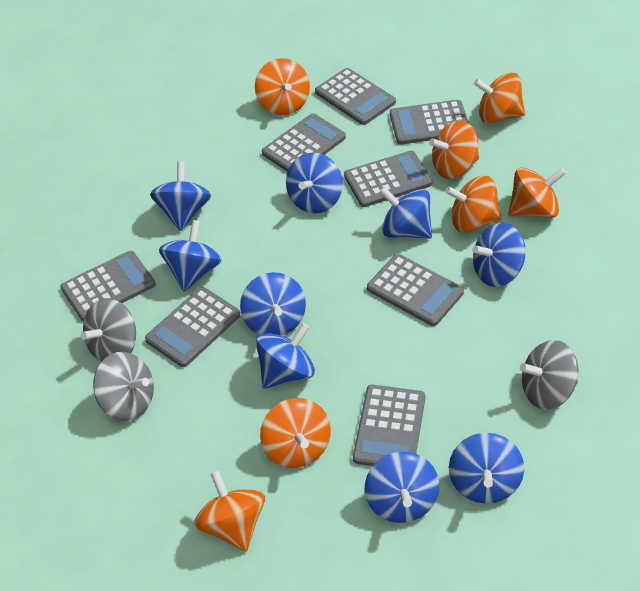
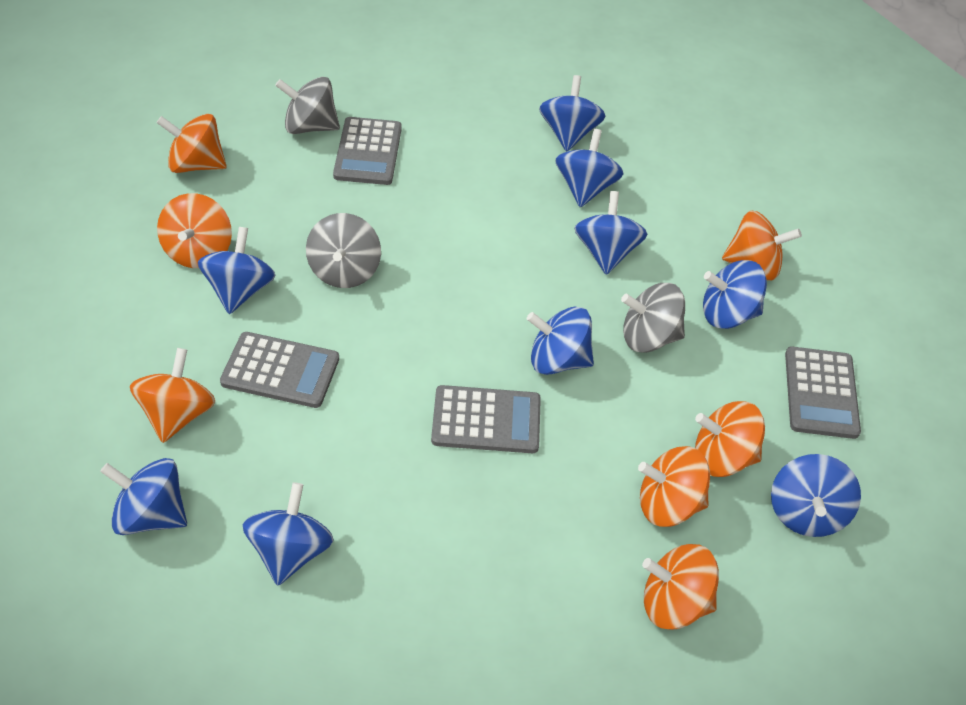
grey calculator: 8 -> 4

